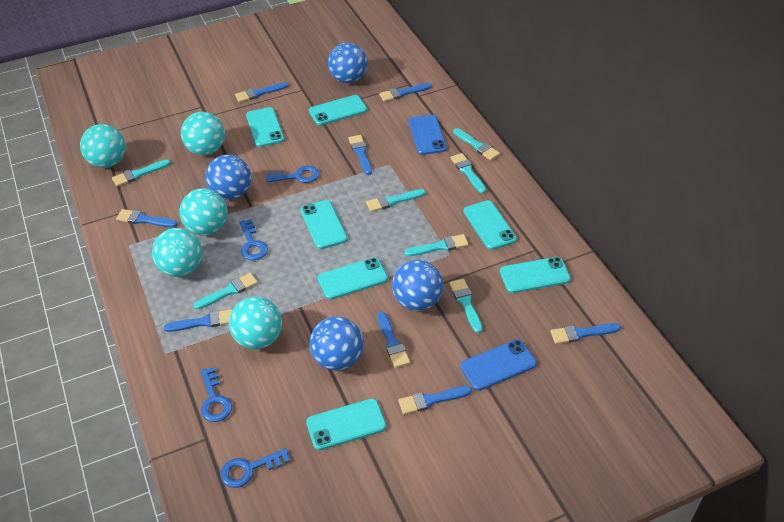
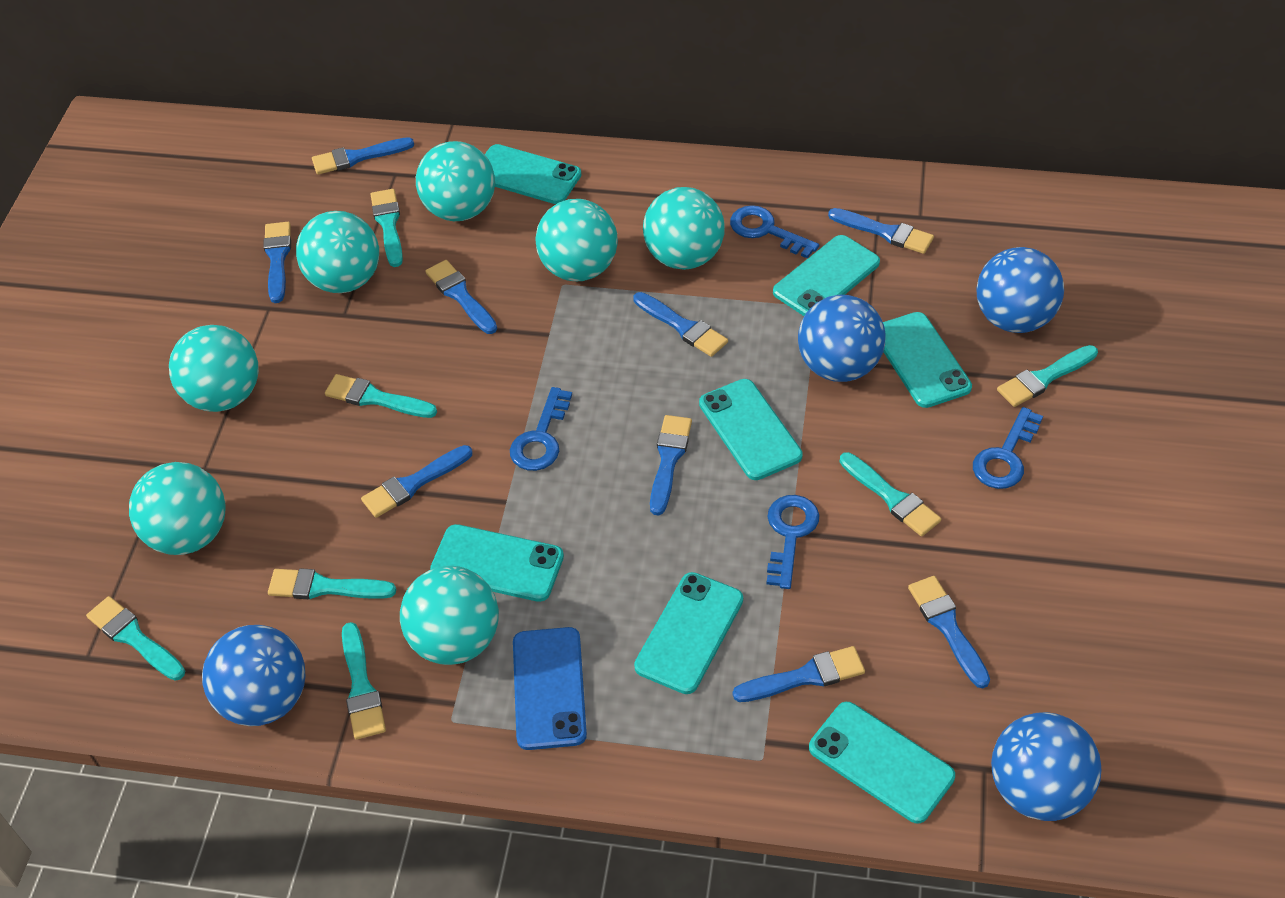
blue brush: 8 -> 9
blue phone: 2 -> 1
turquoise ball: 5 -> 7

